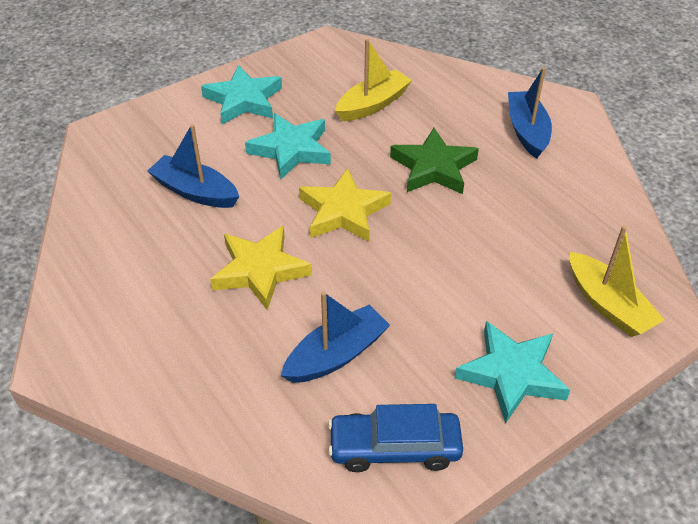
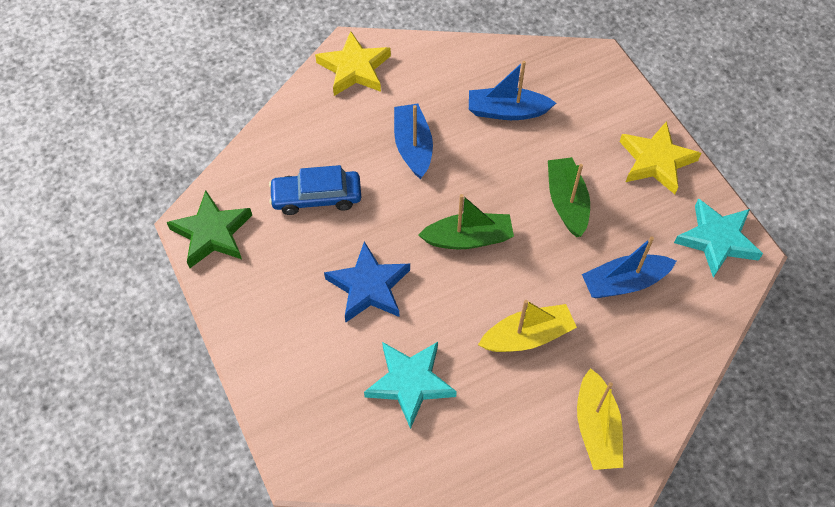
blue star: 0 -> 1
green boat: 0 -> 2
turquoise star: 3 -> 2

